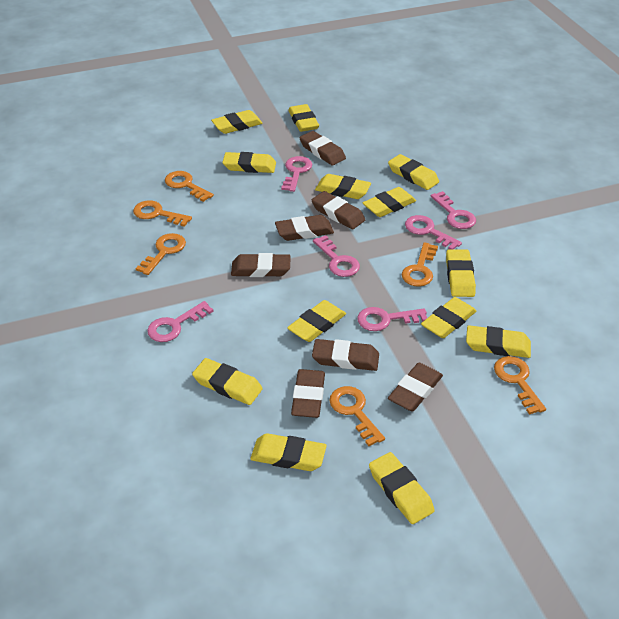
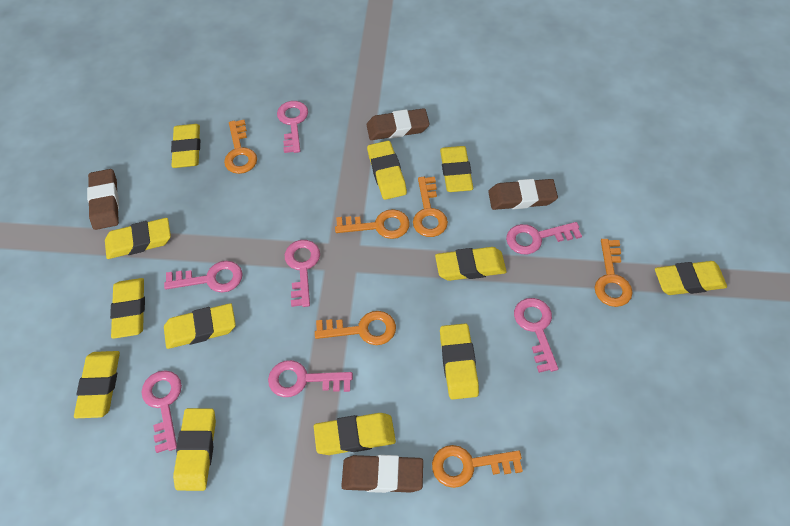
brown eraser: 7 -> 4
pink key: 6 -> 7
yellow eraser: 13 -> 12

